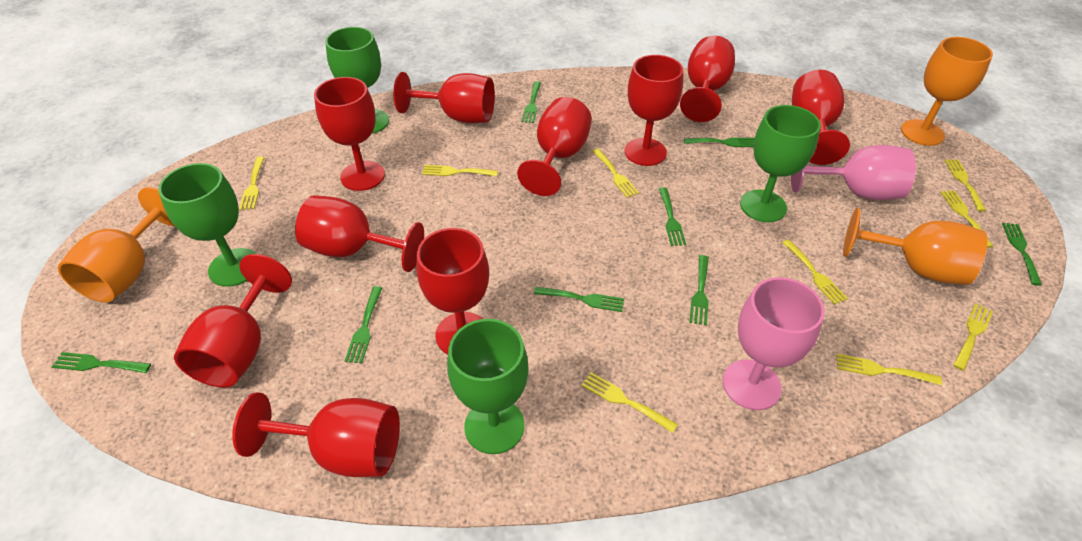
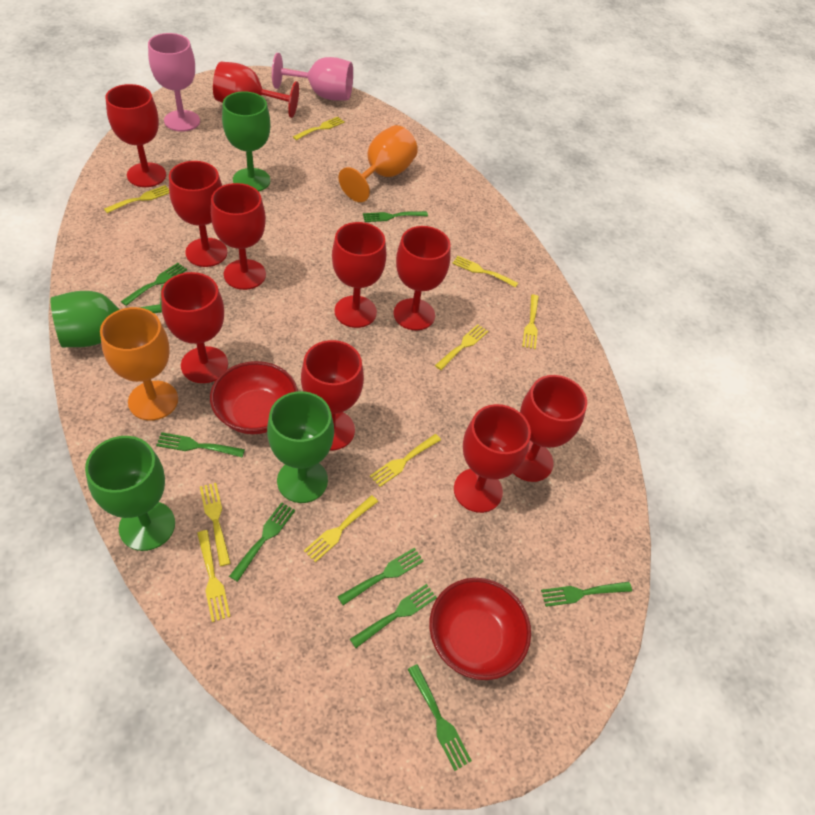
orange goblet: 3 -> 2
red bowl: 0 -> 2

